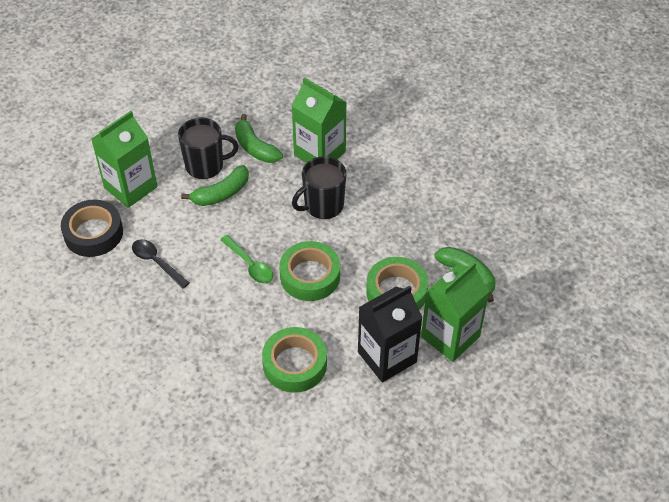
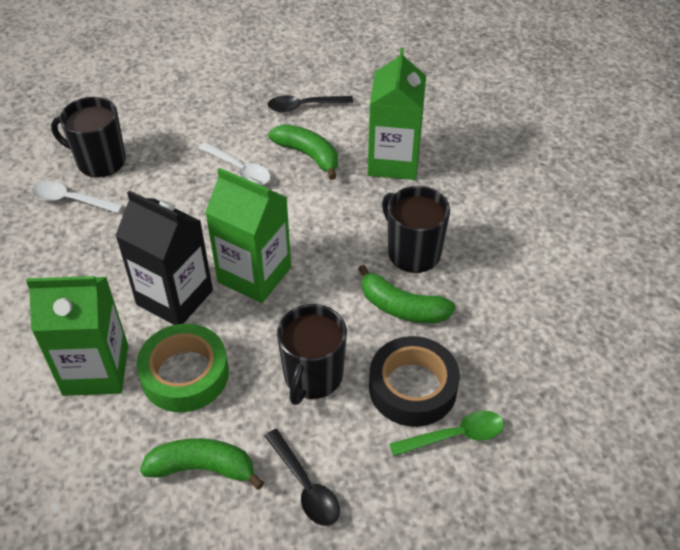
black mug: 2 -> 3
black spoon: 1 -> 2
green tape: 3 -> 1
white spoon: 0 -> 2

